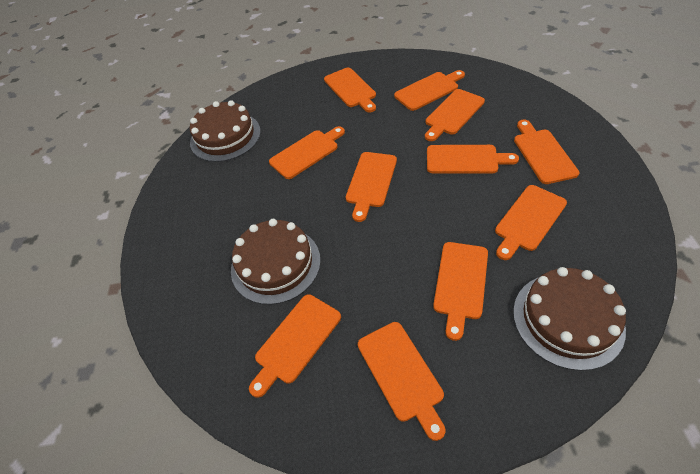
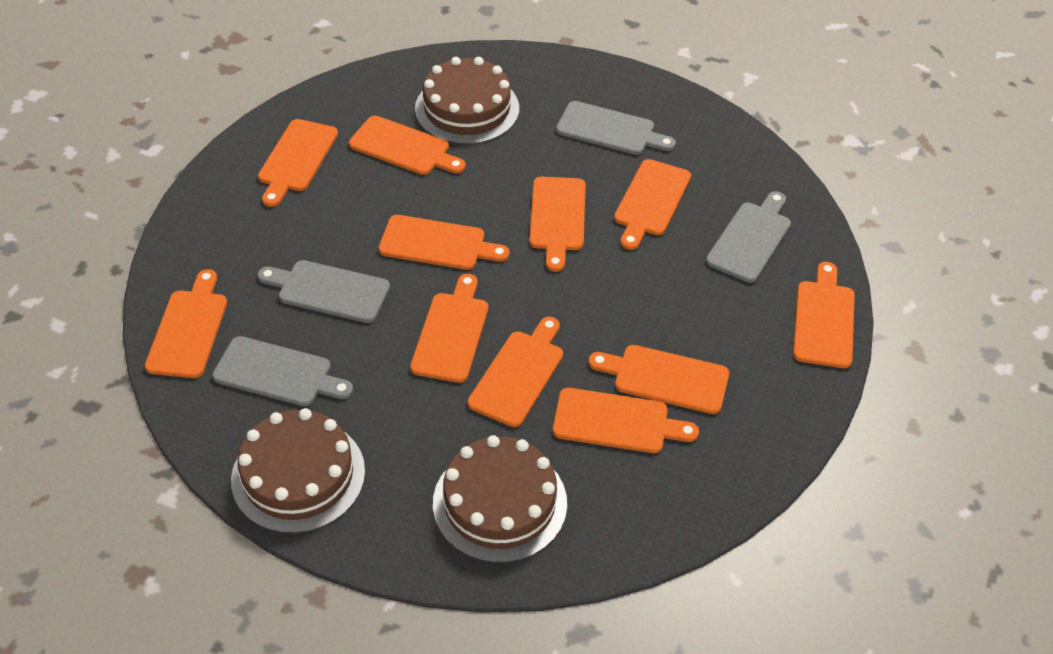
grey cutting board: 0 -> 4

